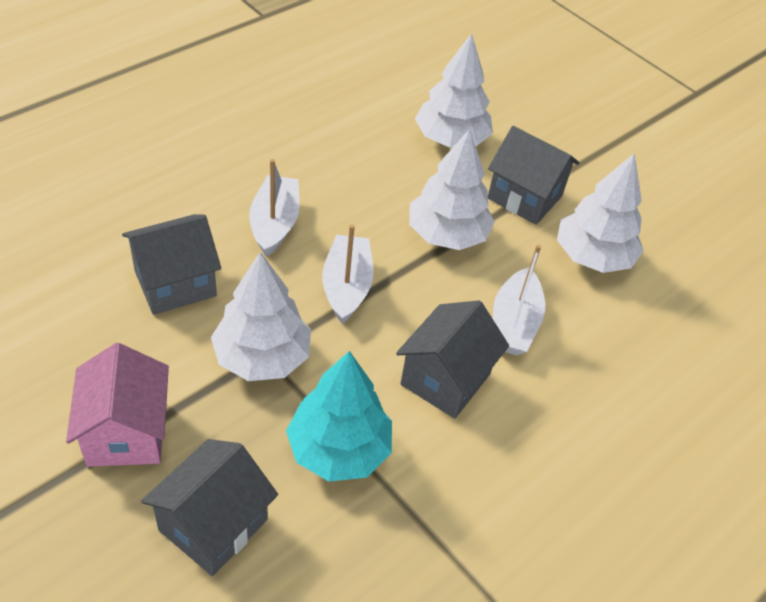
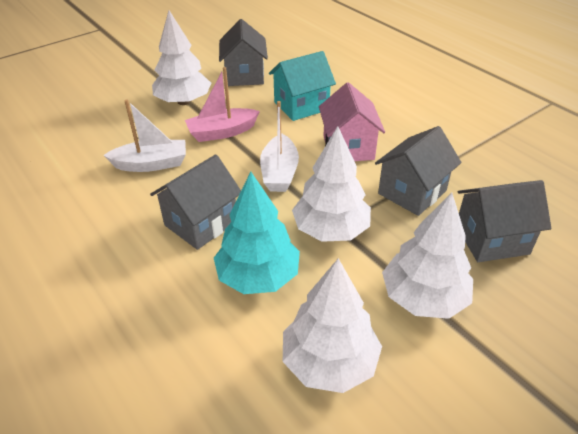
pink boat: 0 -> 1
turquoise house: 0 -> 1
white boat: 3 -> 2

